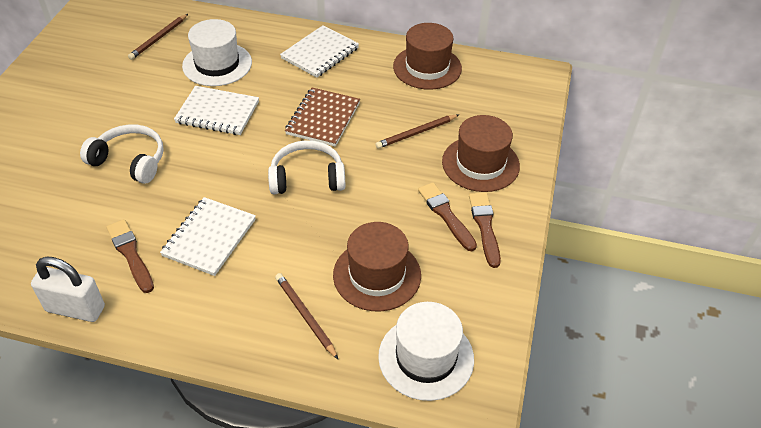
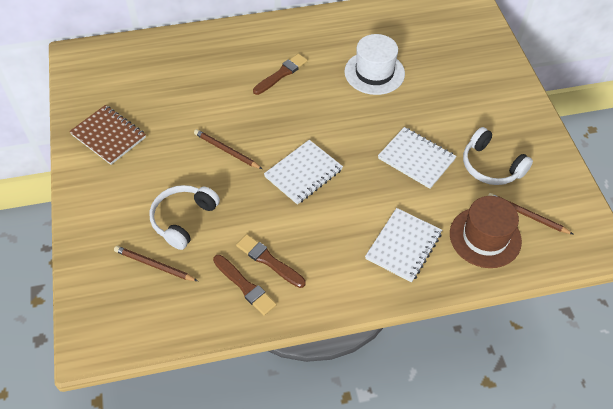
brown hat: 3 -> 1
white hat: 2 -> 1
white padlock: 1 -> 0

